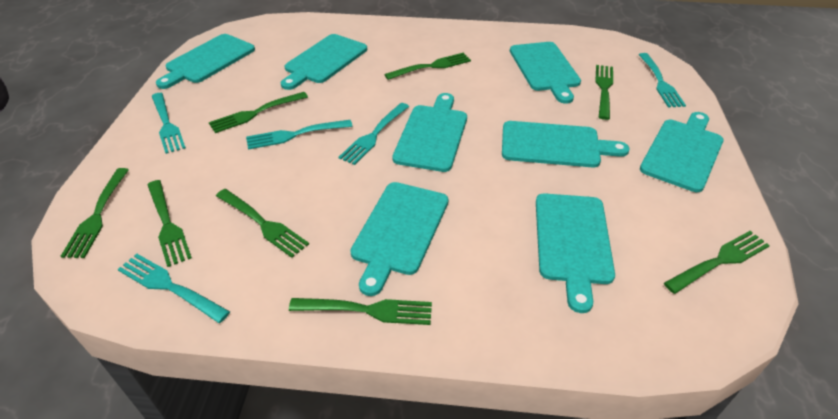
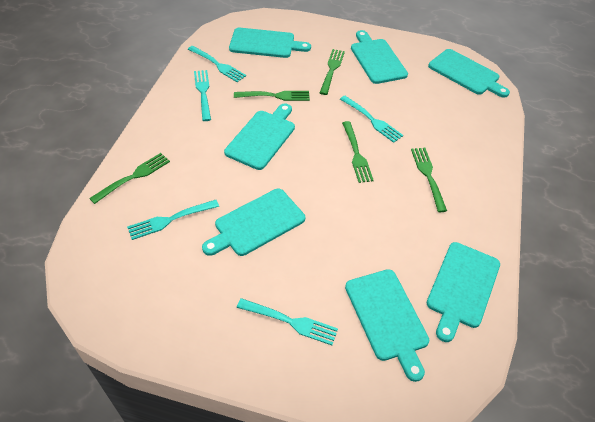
green fork: 8 -> 5
turquoise cutting board: 8 -> 7

